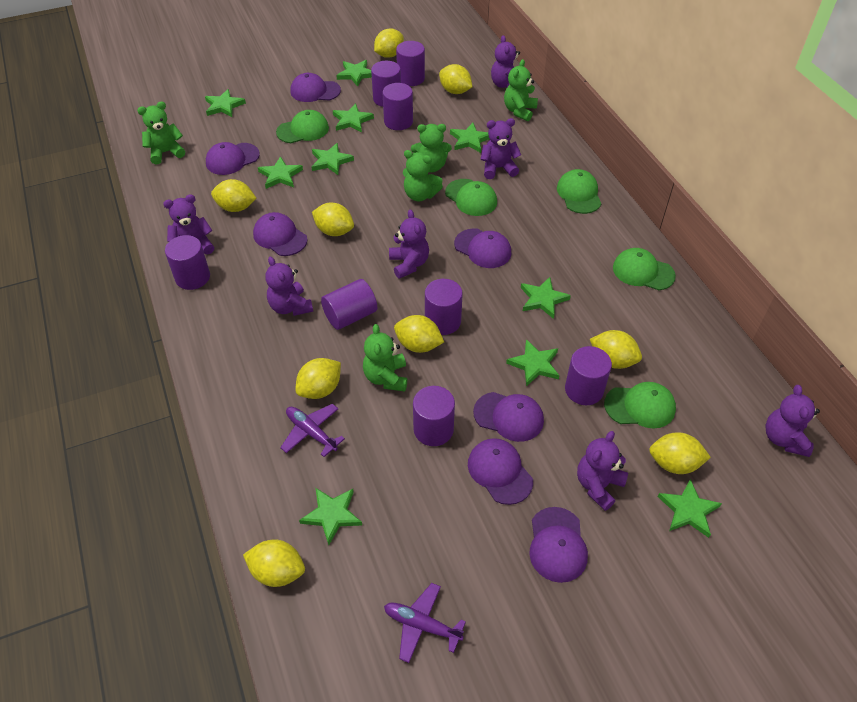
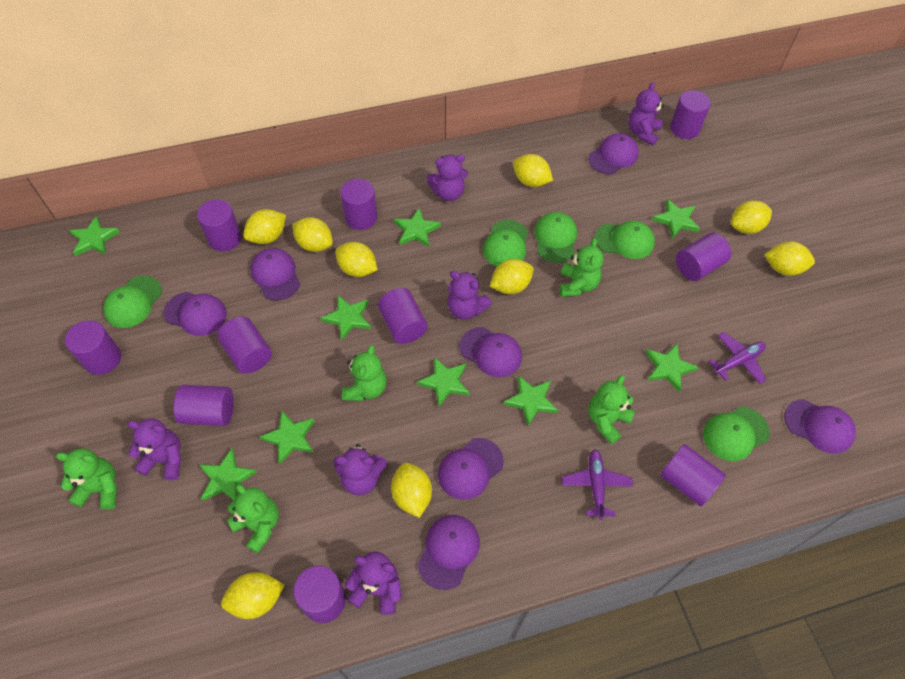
green star: 10 -> 9
purple cylinder: 8 -> 10
purple teddy bear: 7 -> 6

